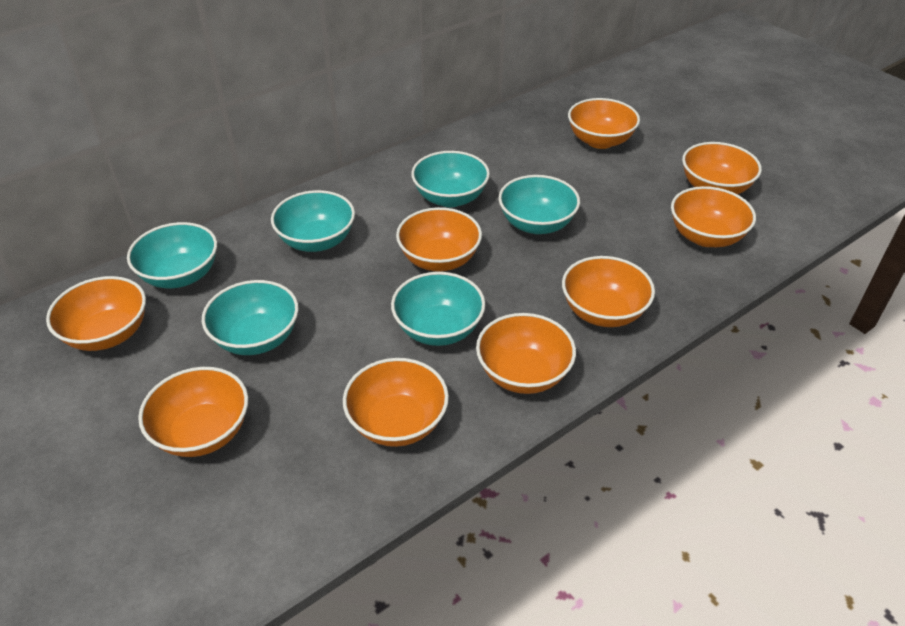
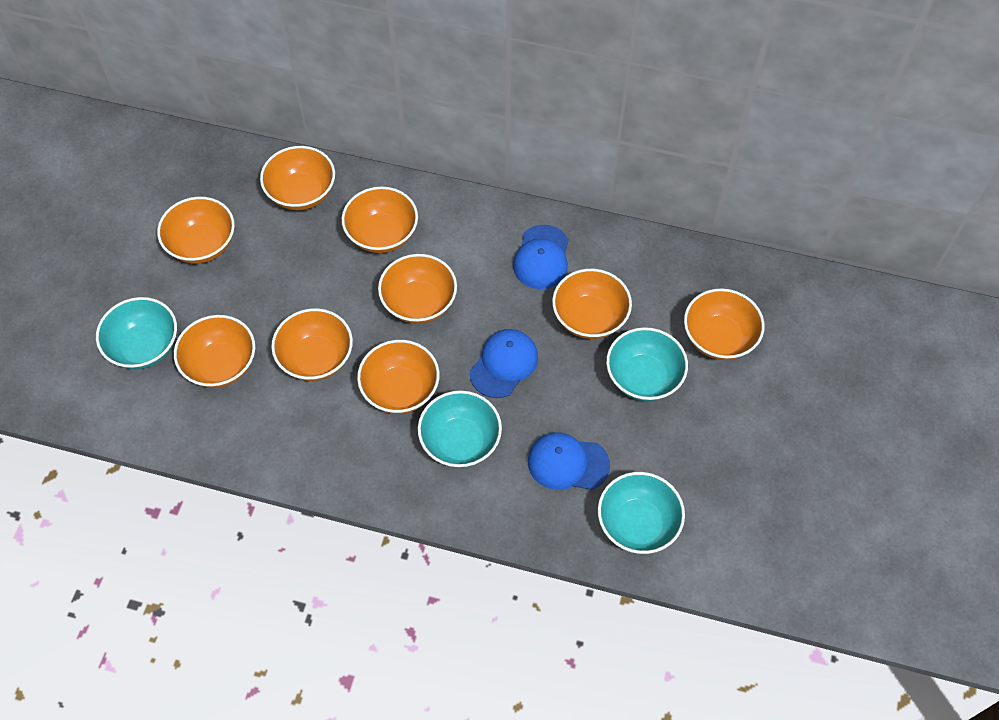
blue cap: 0 -> 3
turquoise bowl: 6 -> 4

